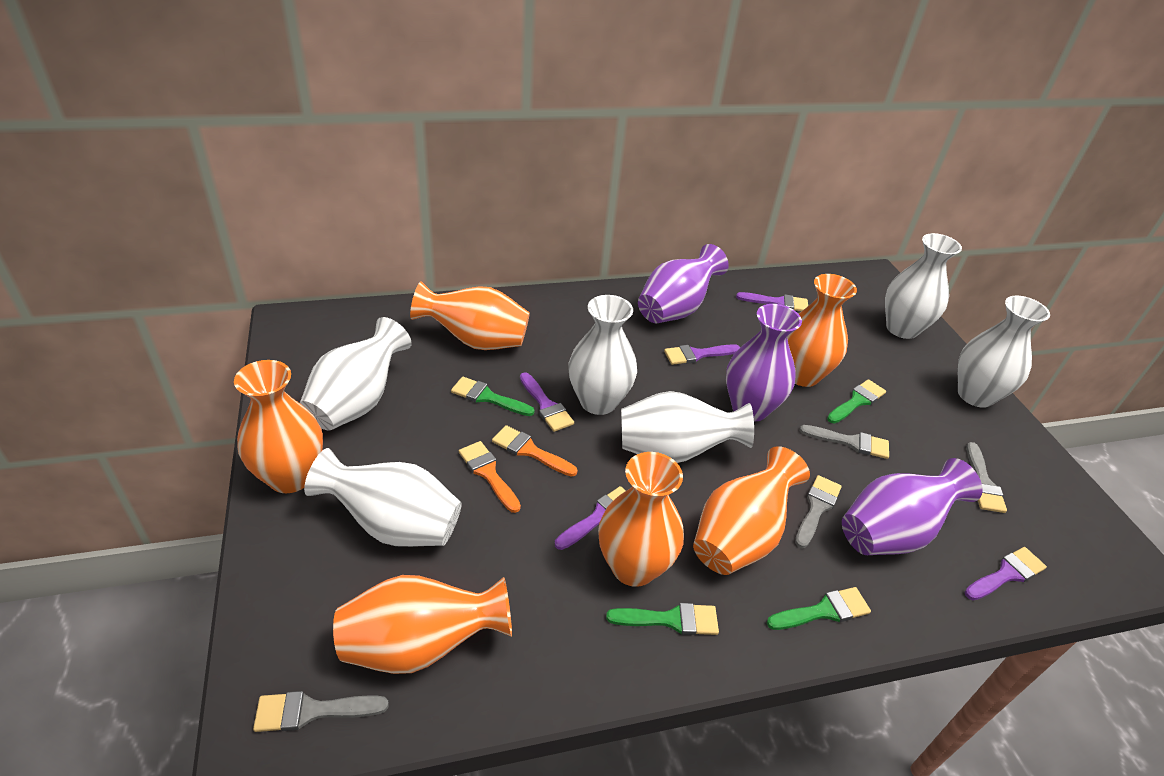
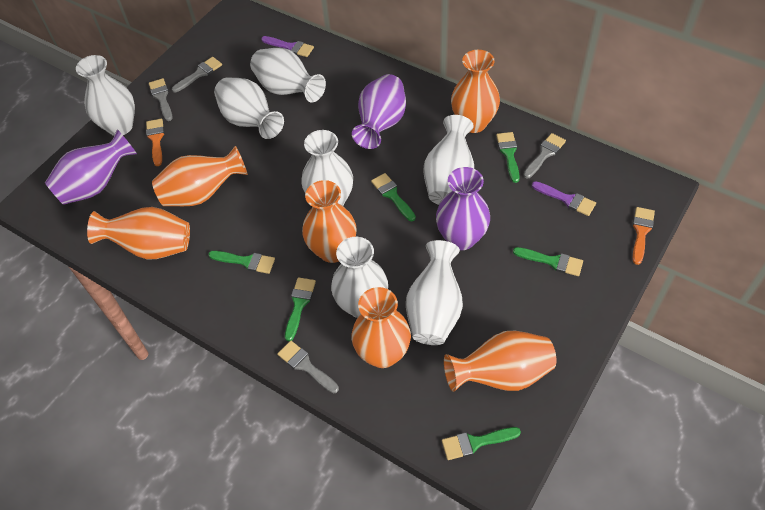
green brush: 4 -> 6
purple brush: 5 -> 2
white vase: 6 -> 7

